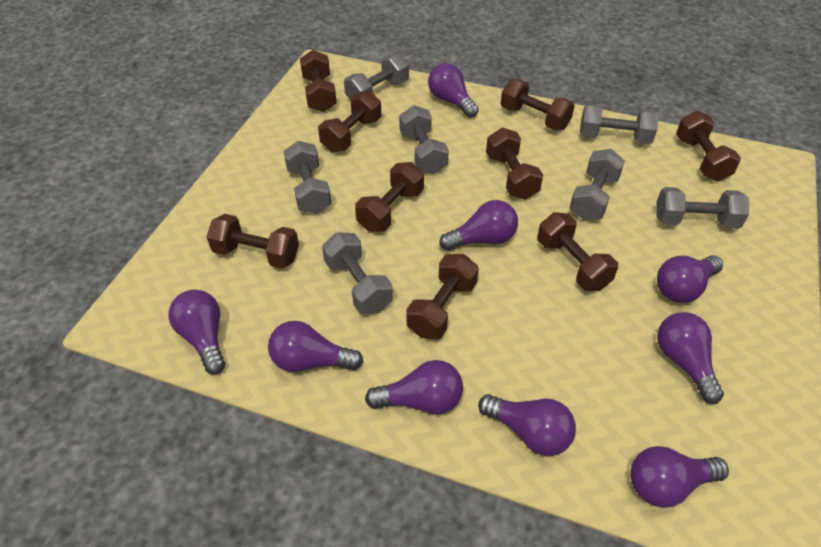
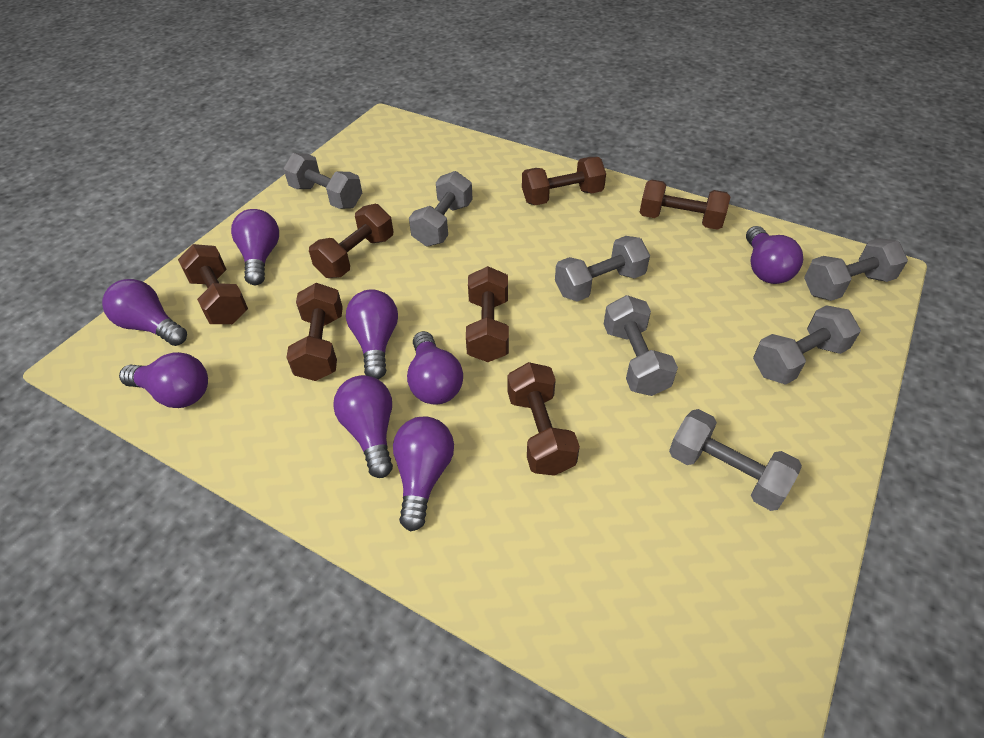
brown dumbbell: 9 -> 7
purple light bulb: 9 -> 8

